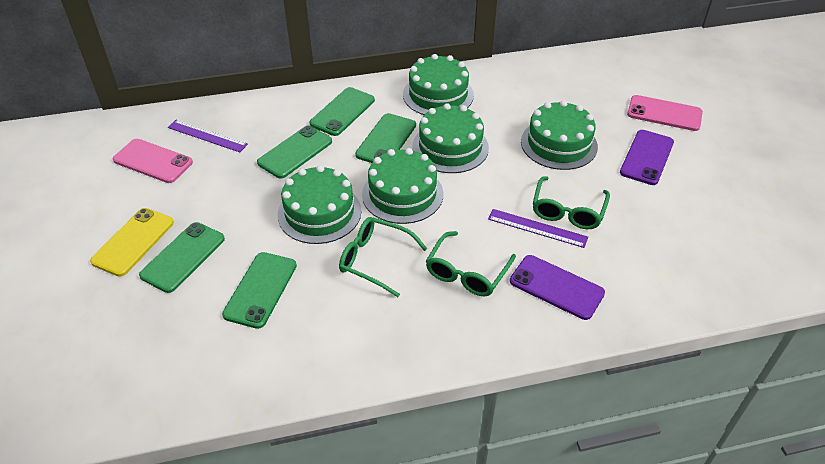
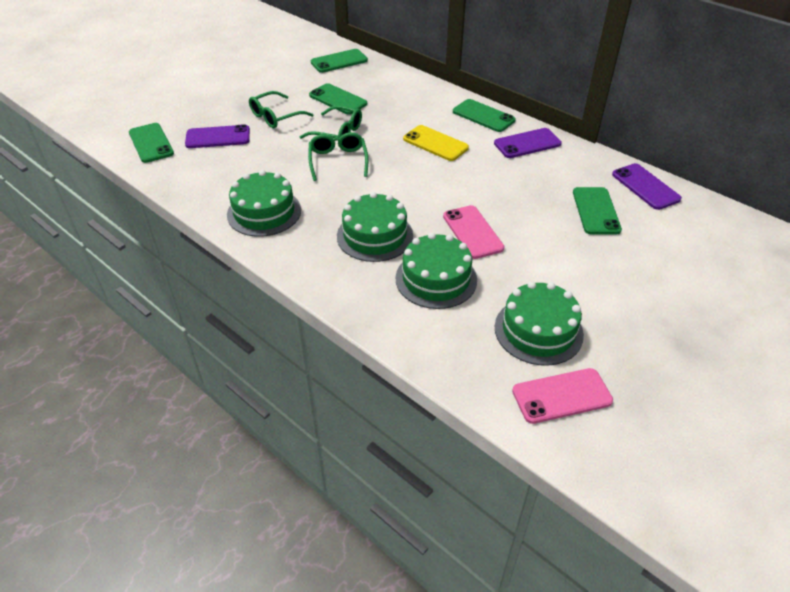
green cake: 5 -> 4
purple phone: 2 -> 3
purple ruler: 2 -> 0

